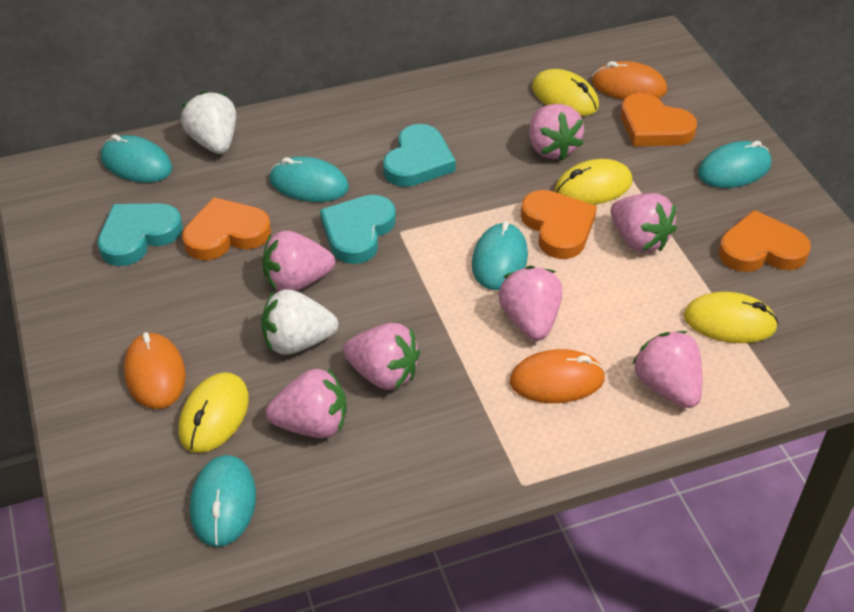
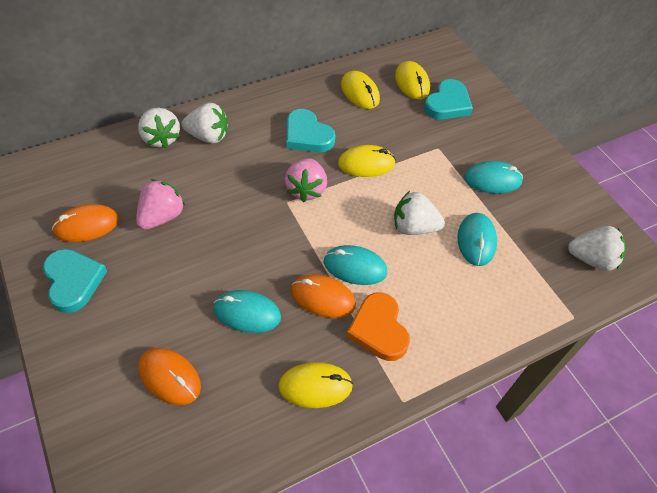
orange heart: 4 -> 1
pink strawberry: 7 -> 2
turquoise mouse: 5 -> 4
white strawberry: 2 -> 4

